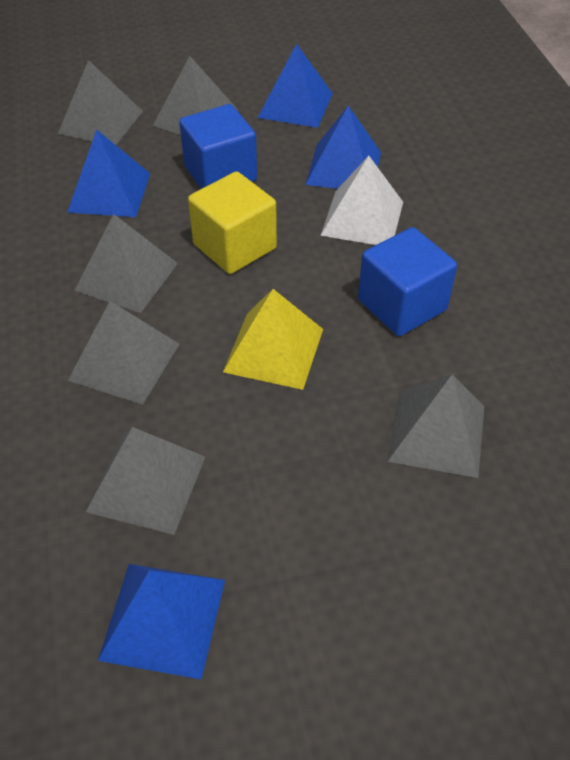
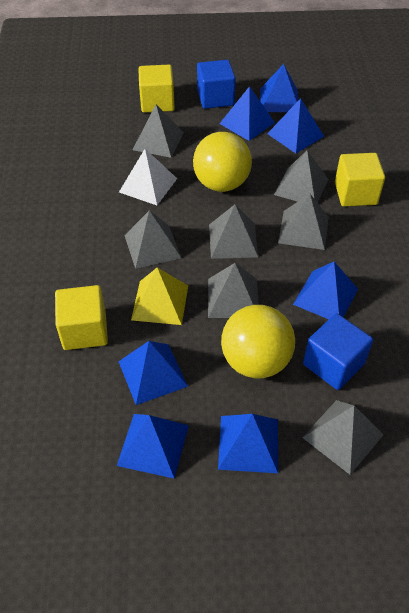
blue pyramid: 4 -> 7
grey pyramid: 6 -> 7
yellow ball: 0 -> 2
yellow cube: 1 -> 3

